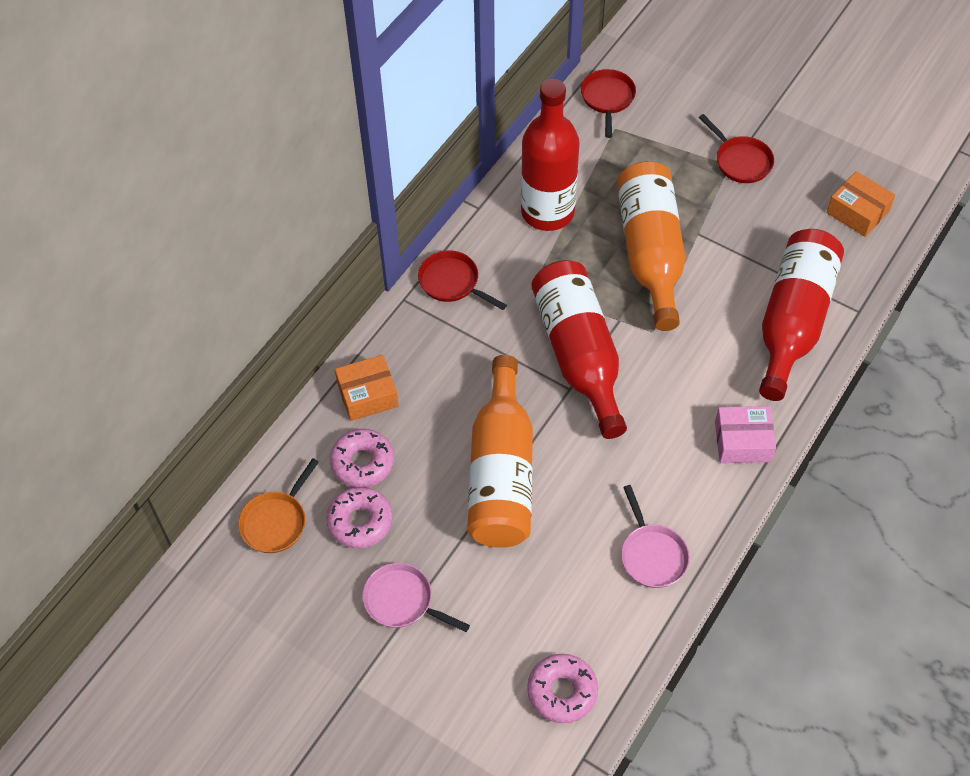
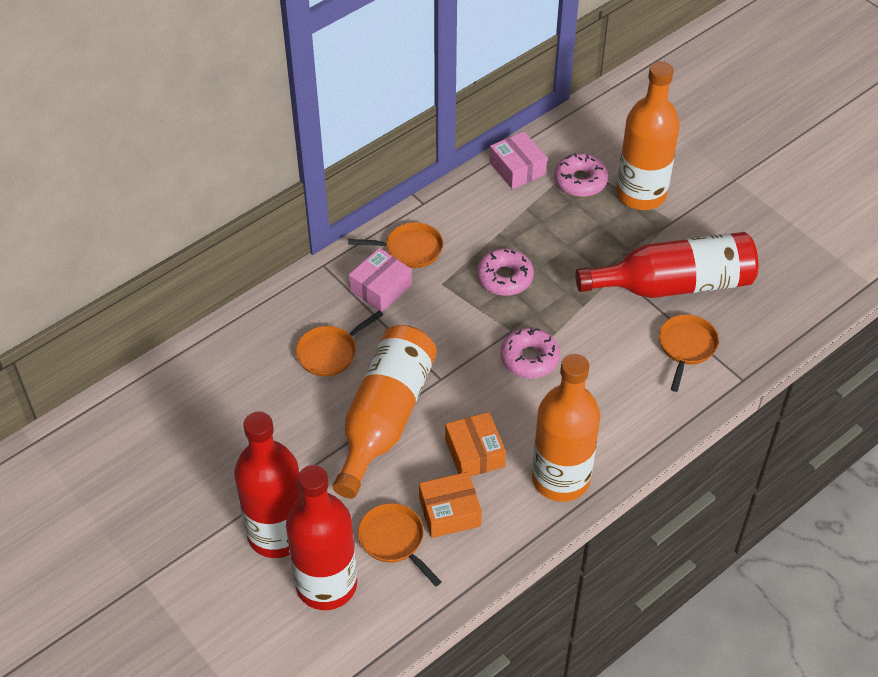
orange bottle: 2 -> 3
orange pan: 1 -> 4
pink box: 1 -> 2
pink pan: 2 -> 0
red pan: 3 -> 0

